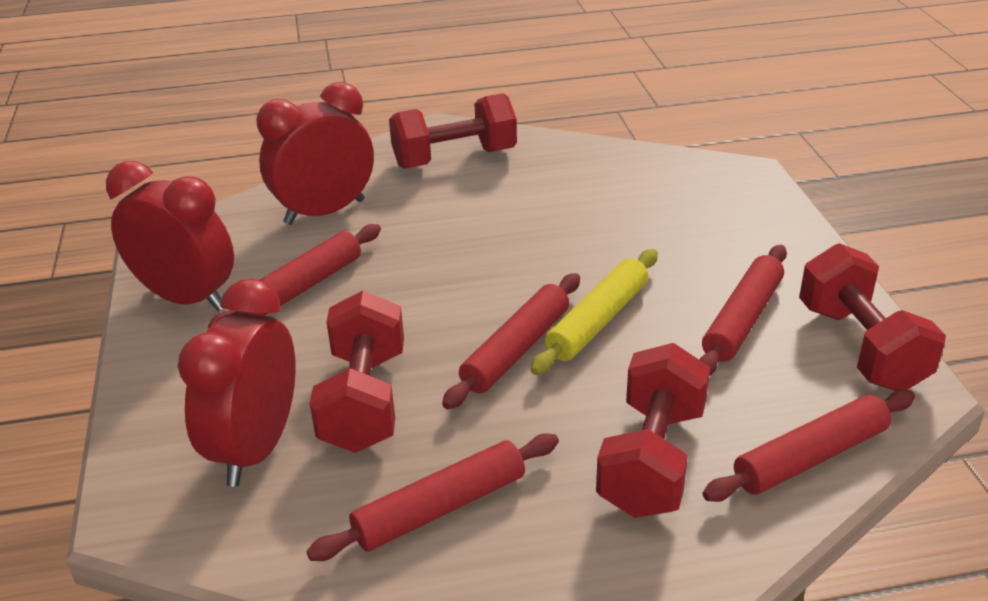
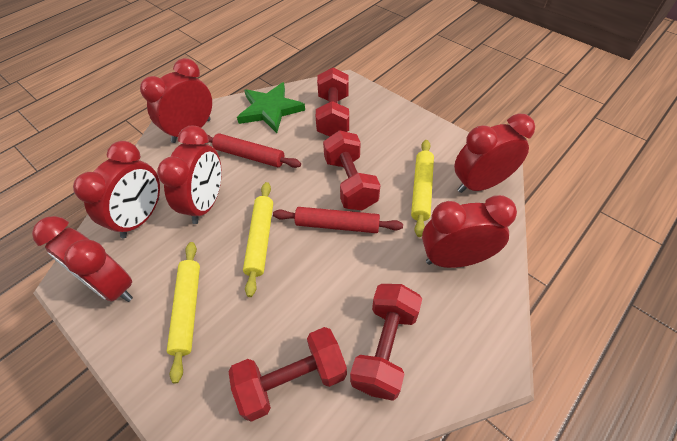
green star: 0 -> 1
red clock: 3 -> 6
red rolling pin: 5 -> 2
yellow rolling pin: 1 -> 3

